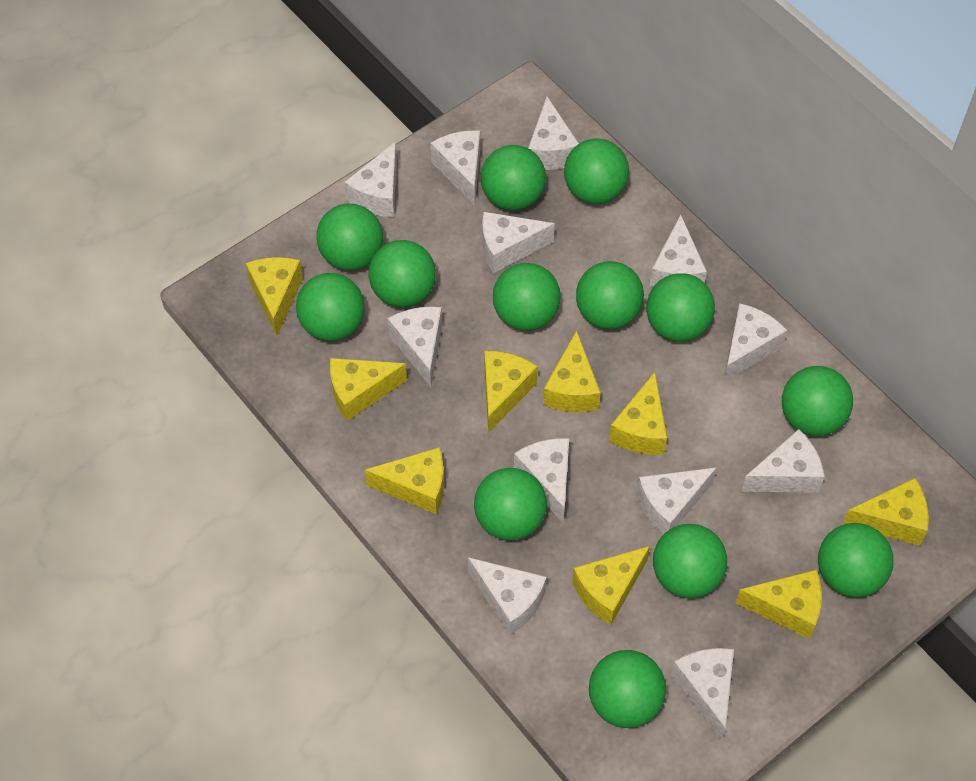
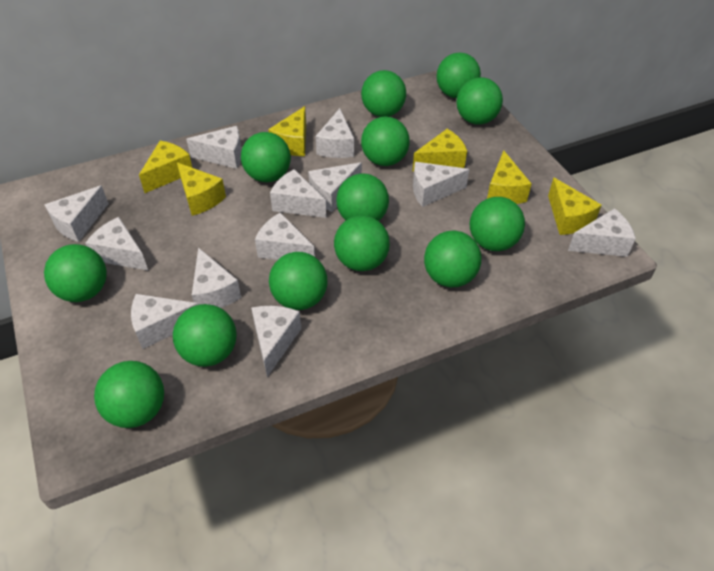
yellow cheese: 9 -> 6

